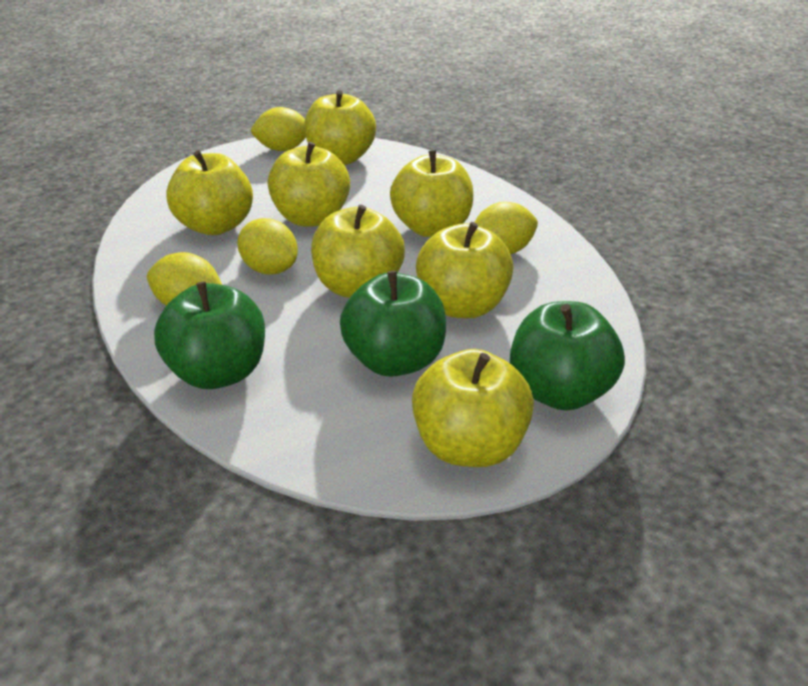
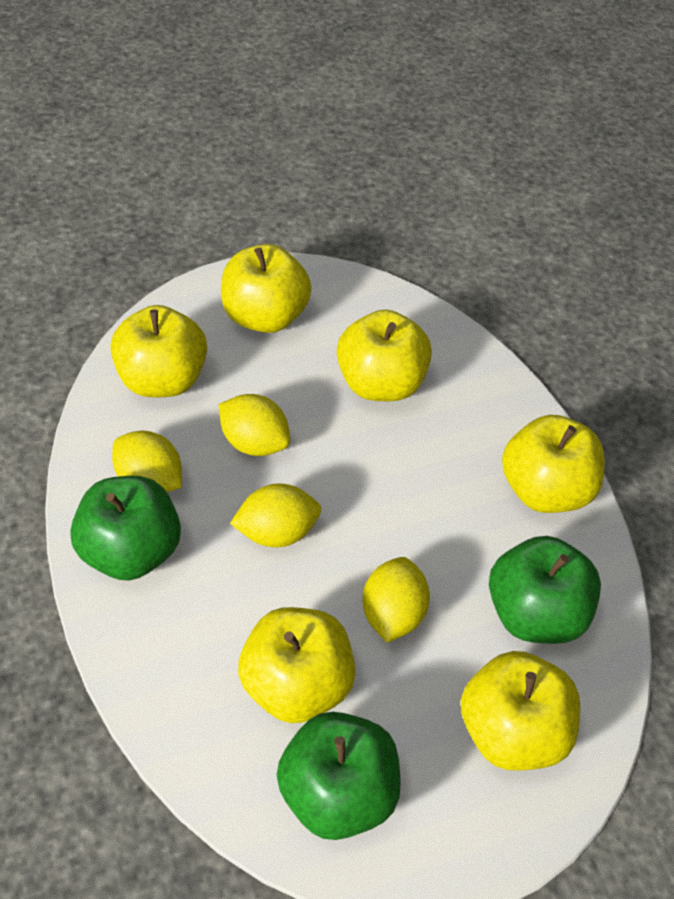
yellow apple: 7 -> 6

